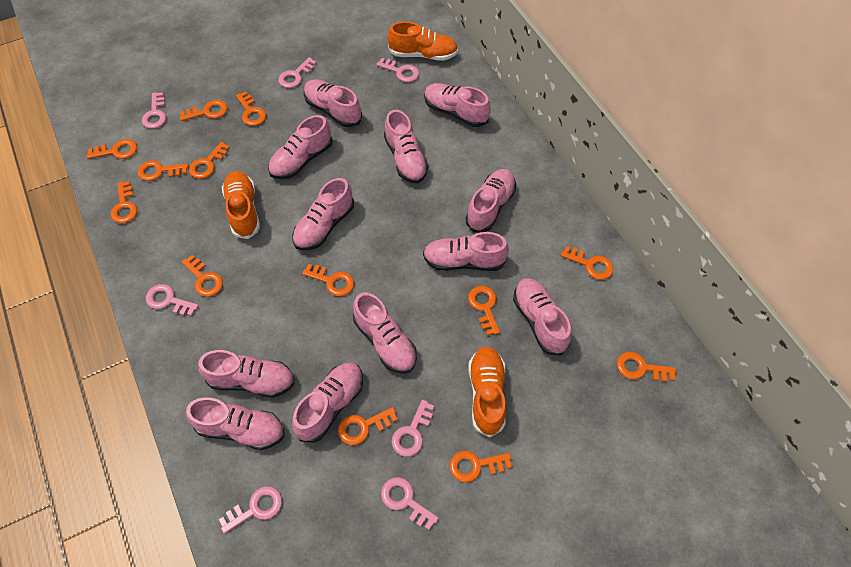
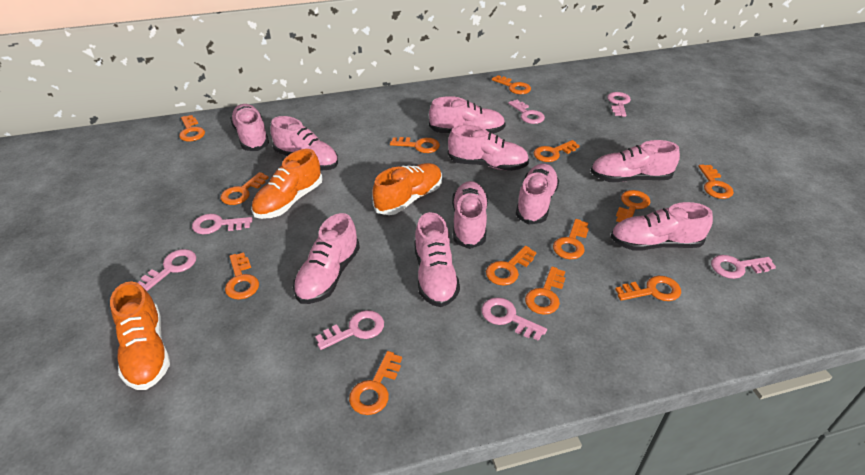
pink shoe: 12 -> 10

